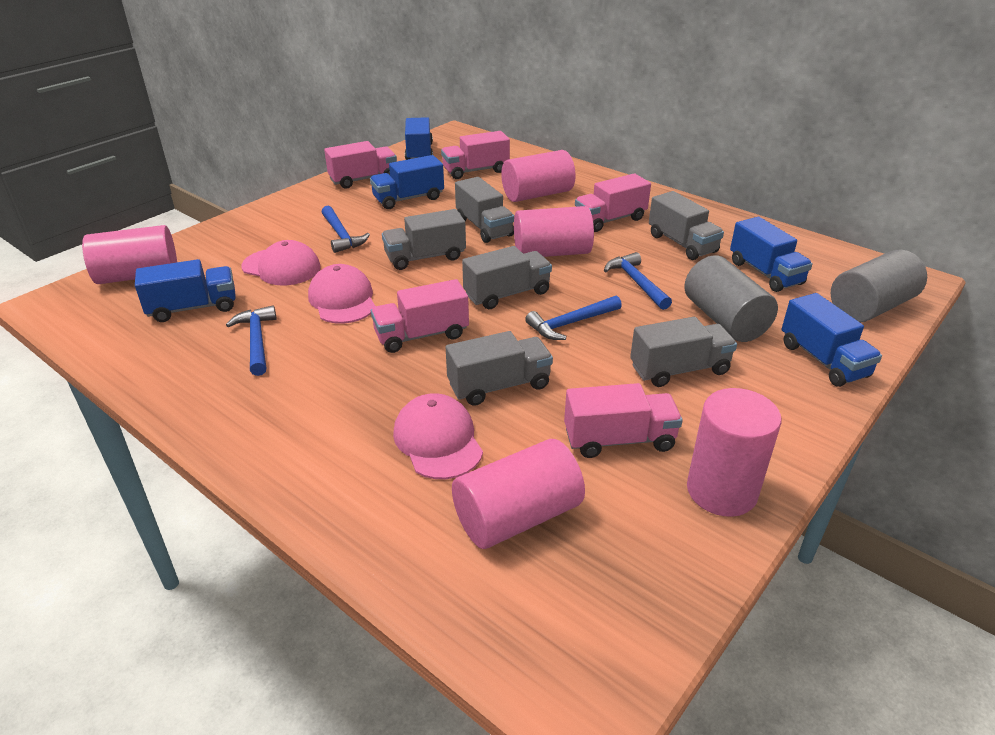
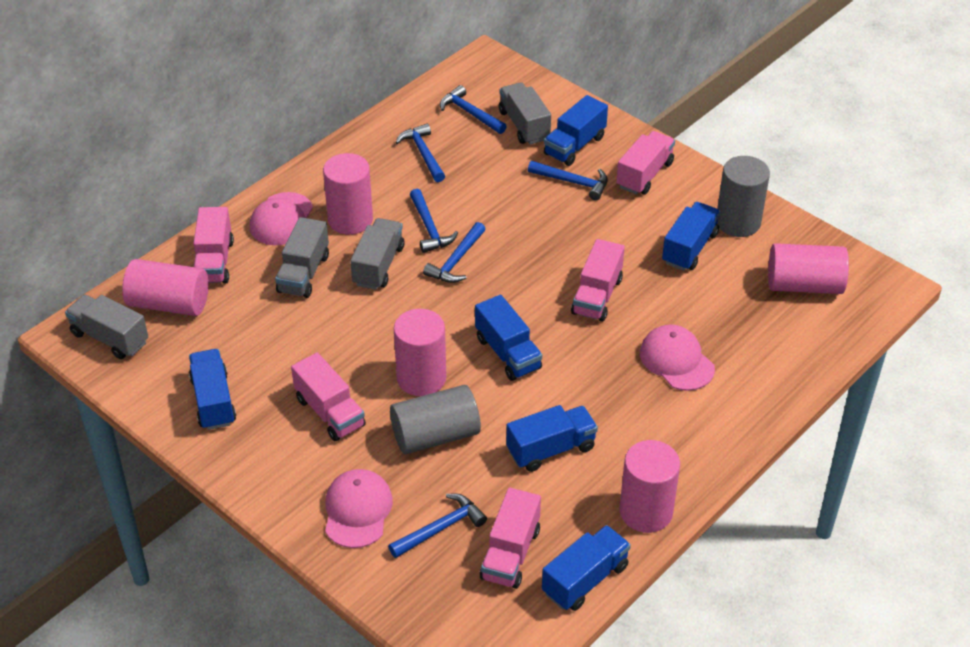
blue hammer: 4 -> 6
blue truck: 5 -> 6
grey truck: 6 -> 4

